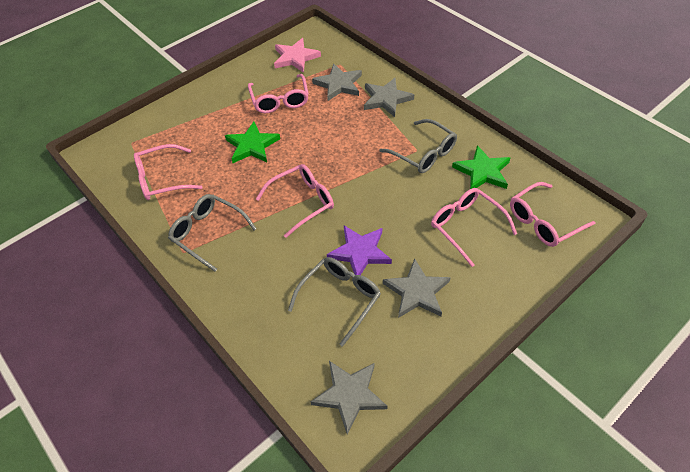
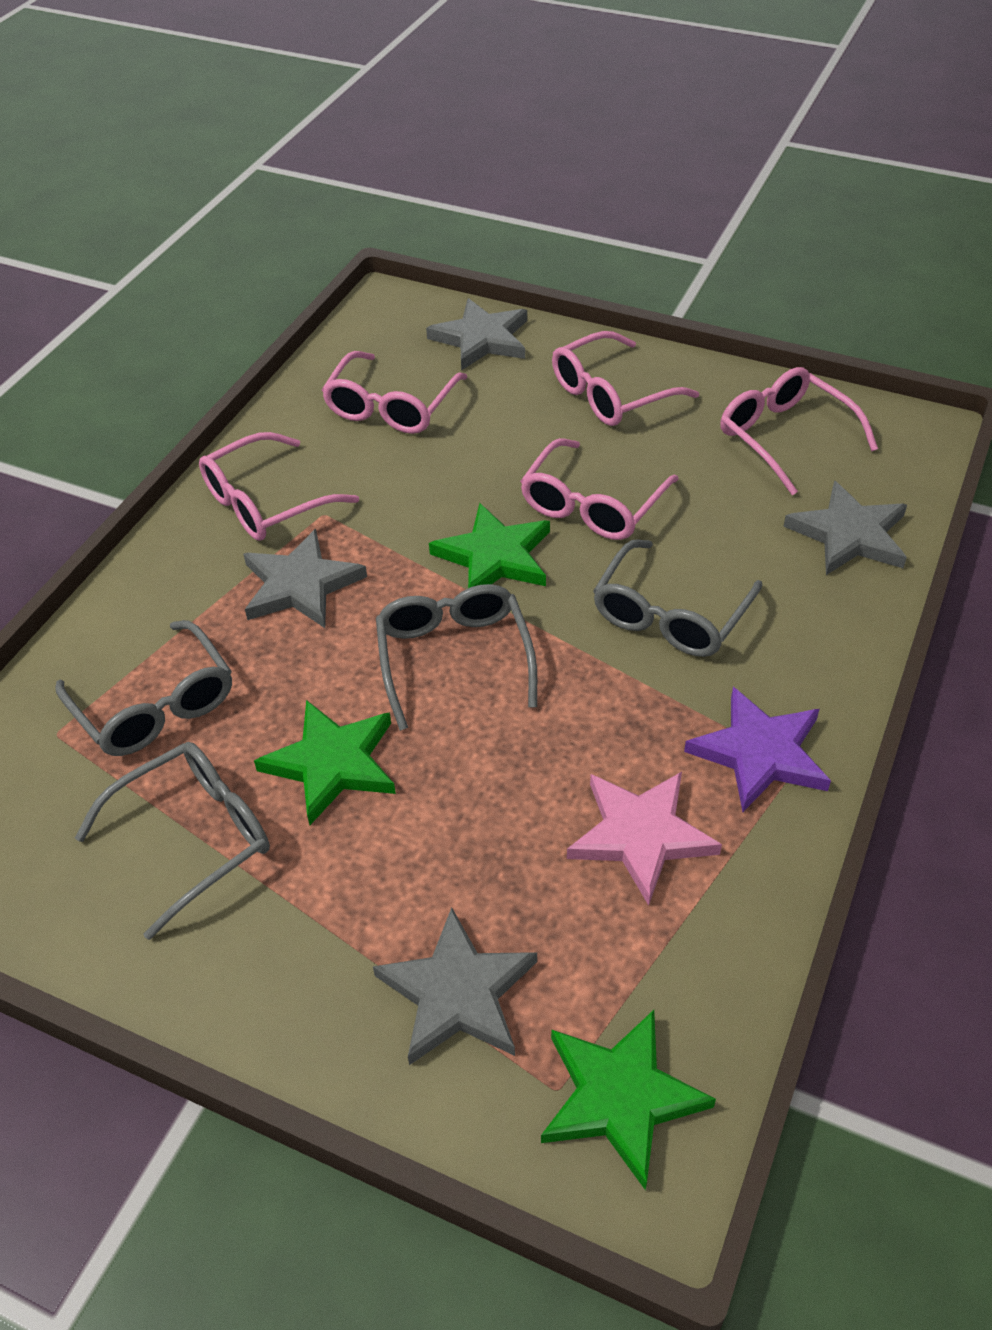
green star: 2 -> 3
grey glasses: 3 -> 4

